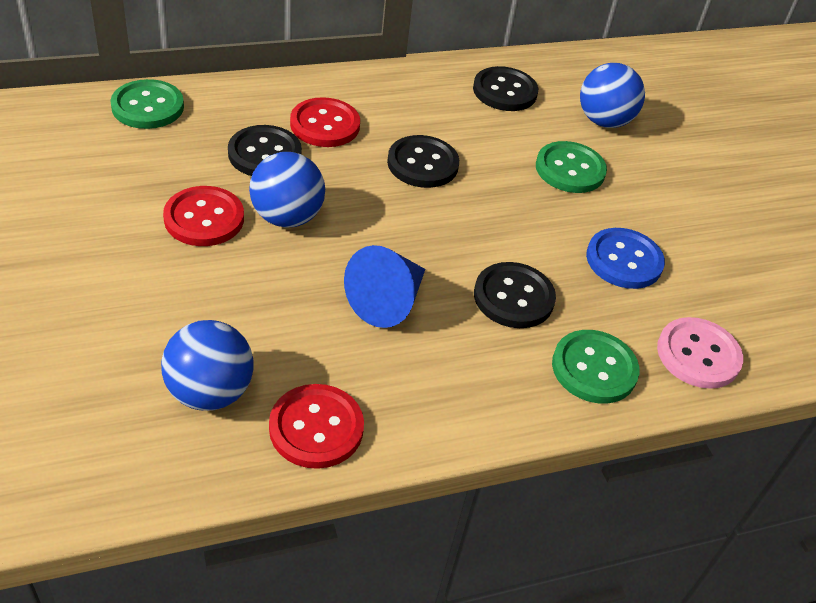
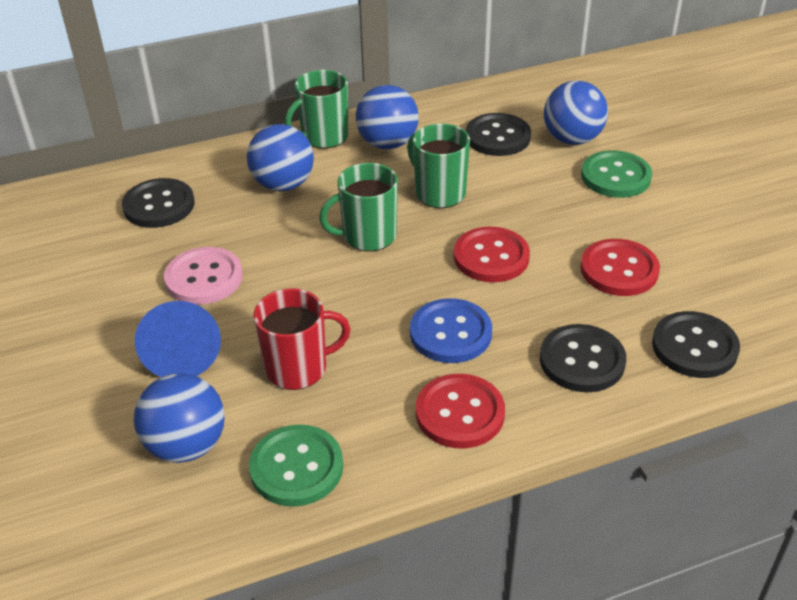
blue ball: 3 -> 4
green button: 3 -> 2
green mug: 0 -> 3
red mug: 0 -> 1

